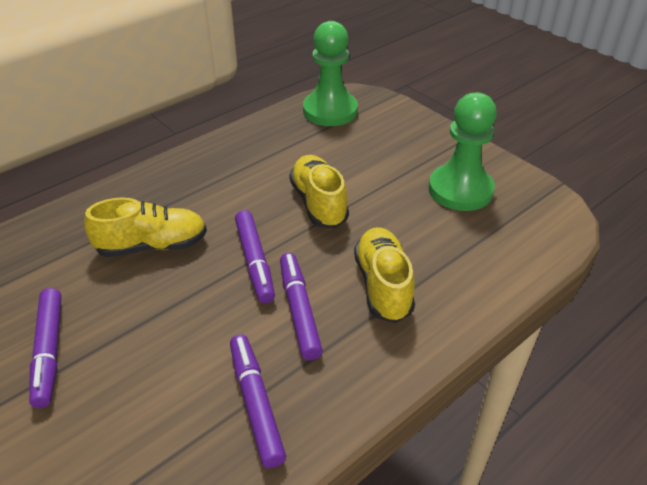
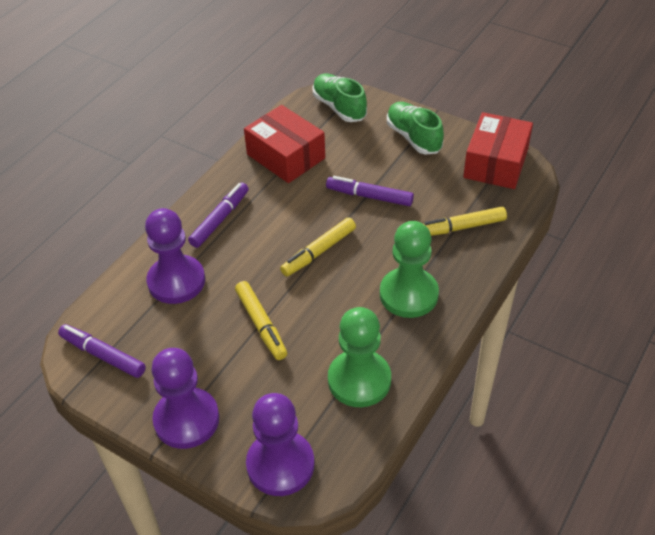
green shoe: 0 -> 2
purple marker: 4 -> 3
purple pawn: 0 -> 3
red box: 0 -> 2
yellow marker: 0 -> 3
yellow shoe: 3 -> 0

